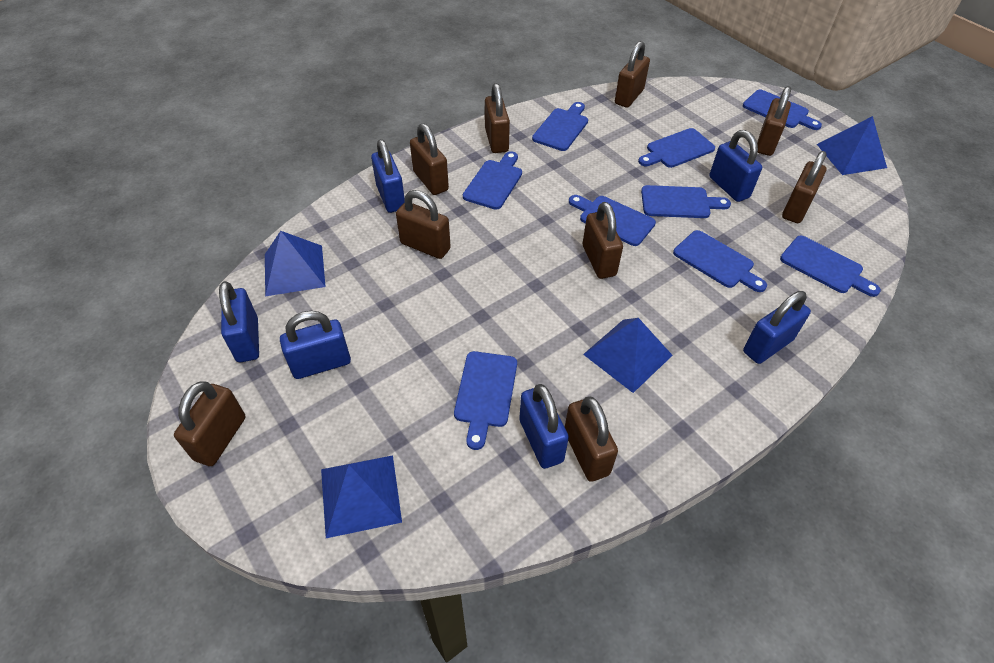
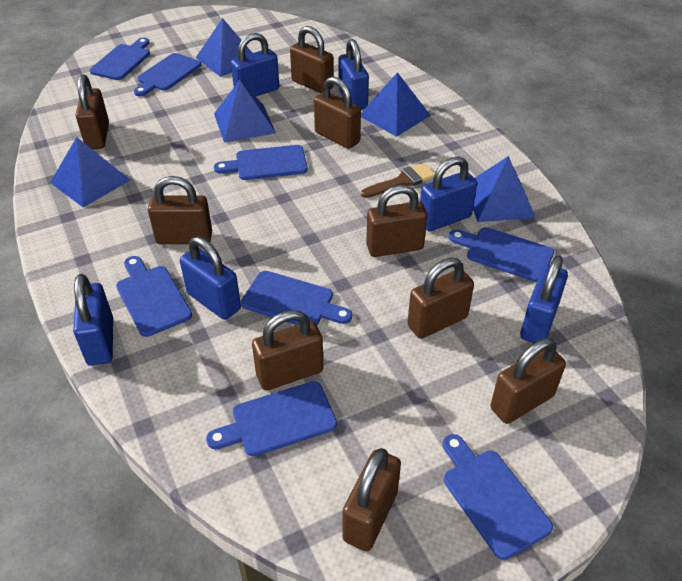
blue cutting board: 9 -> 8
blue pyramid: 4 -> 5
brown brush: 0 -> 1

